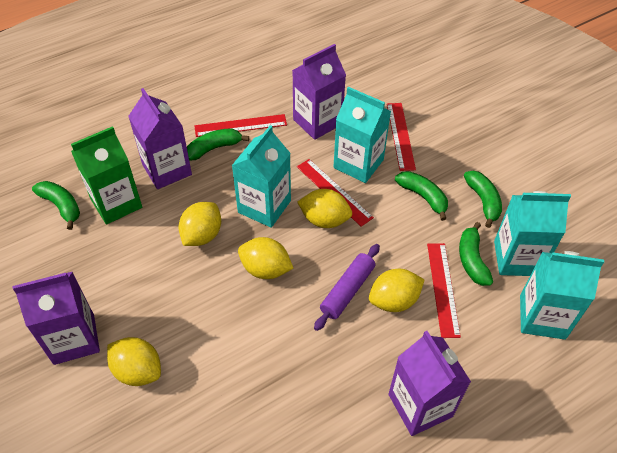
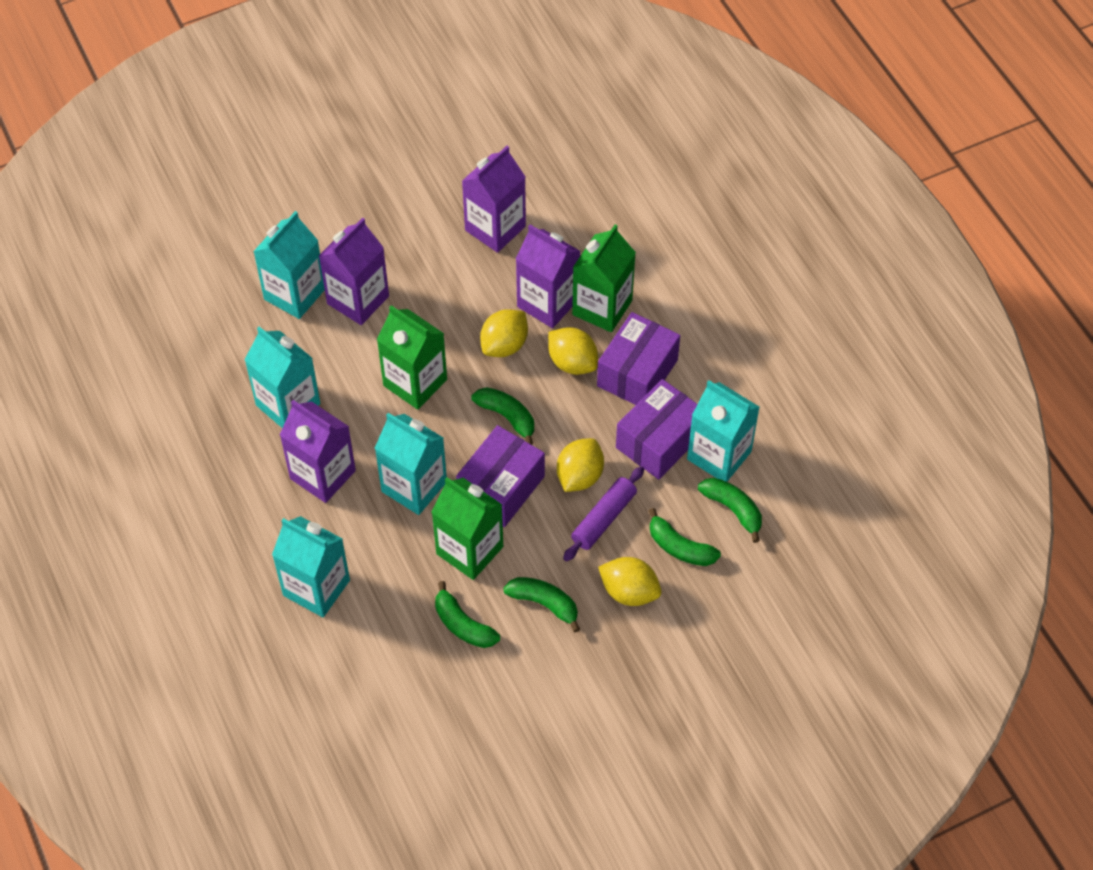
green carton: 1 -> 3
purple box: 0 -> 3
red ruler: 4 -> 0
turquoise carton: 4 -> 5
yellow lemon: 5 -> 4

